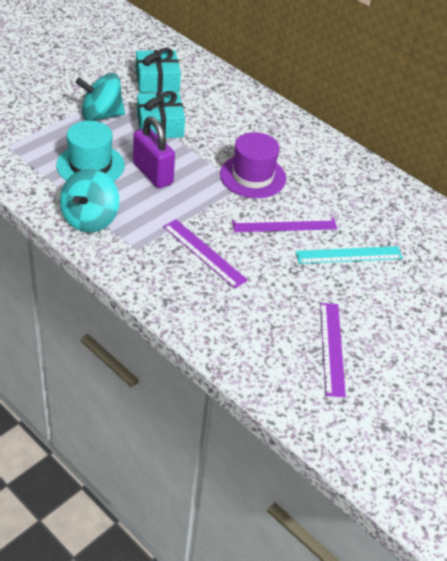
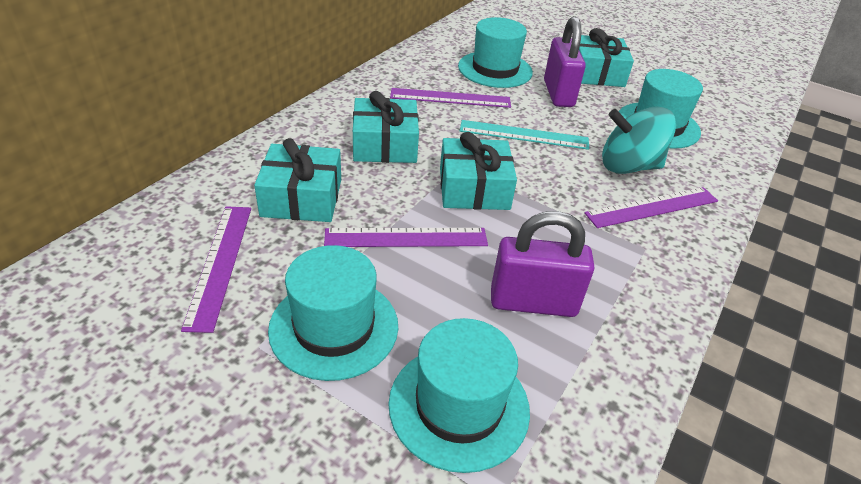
purple hat: 1 -> 0
purple padlock: 1 -> 2
purple ruler: 3 -> 4
turquoise gift: 2 -> 4
turquoise hat: 1 -> 4
turquoise spinning top: 2 -> 1

